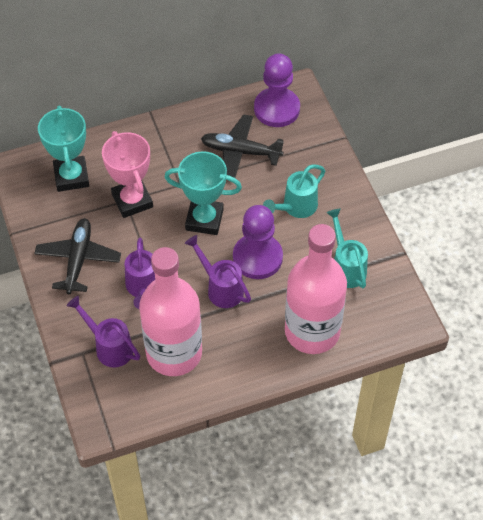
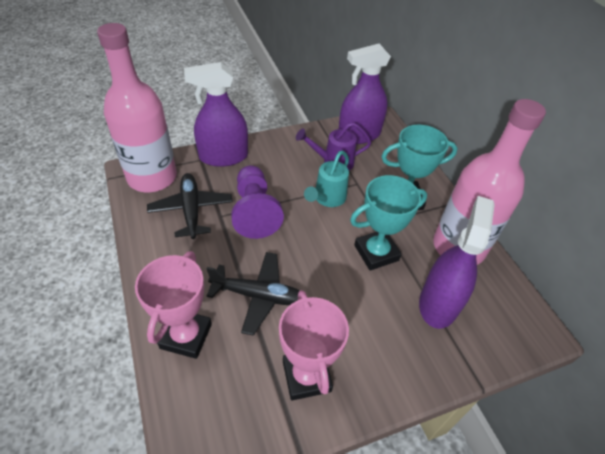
pink trophy: 1 -> 2
purple pawn: 2 -> 1
purple spray bottle: 0 -> 3
purple watering can: 3 -> 1
turquoise watering can: 2 -> 1

